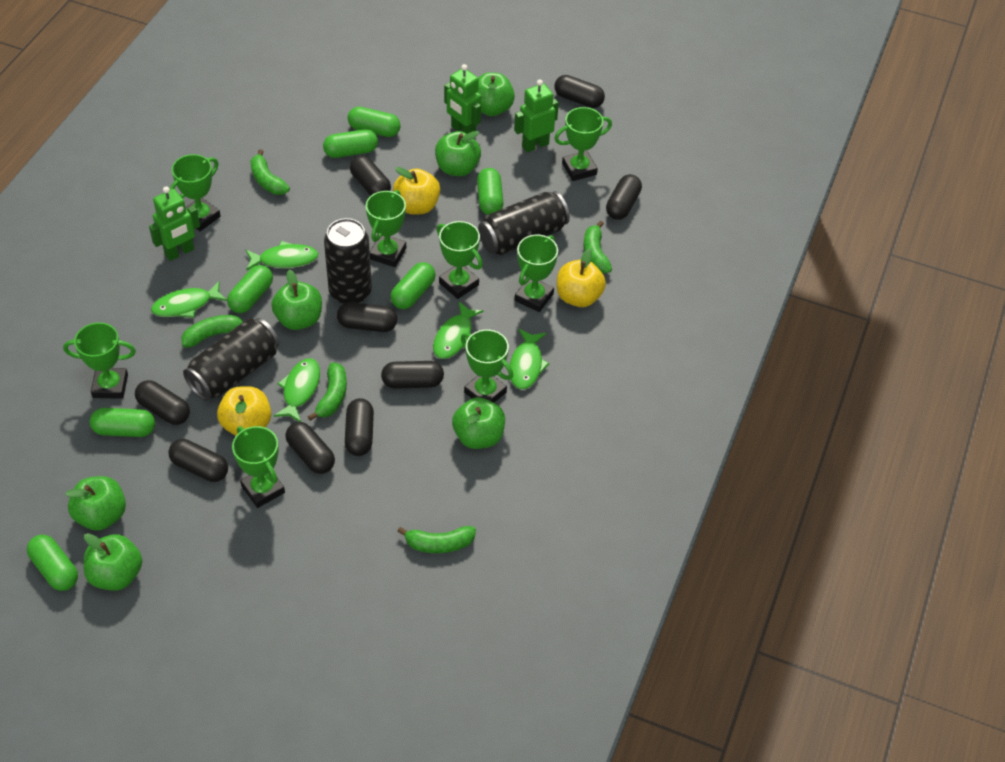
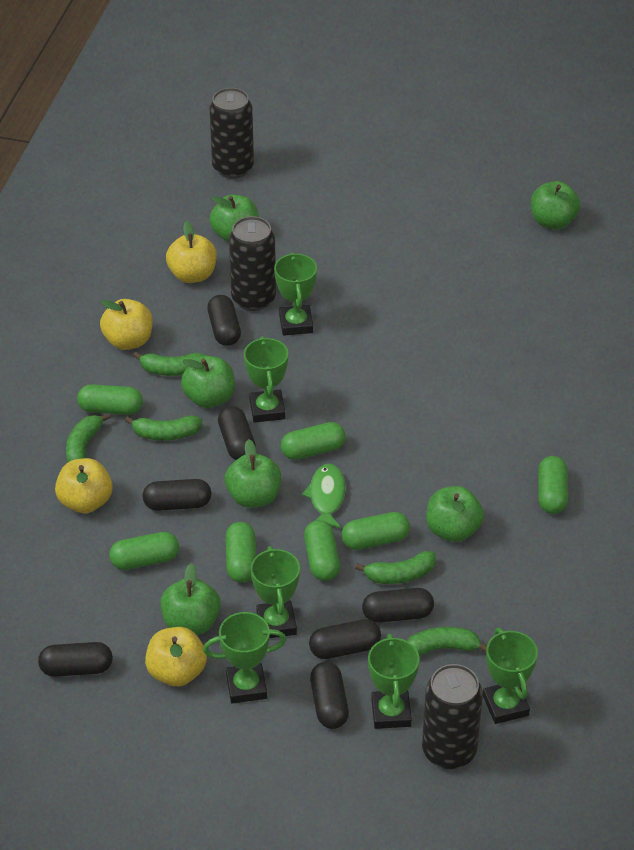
black capsule: 9 -> 7
green fish: 5 -> 1
green robot: 3 -> 0
green trophy: 8 -> 6
yellow apple: 3 -> 4

